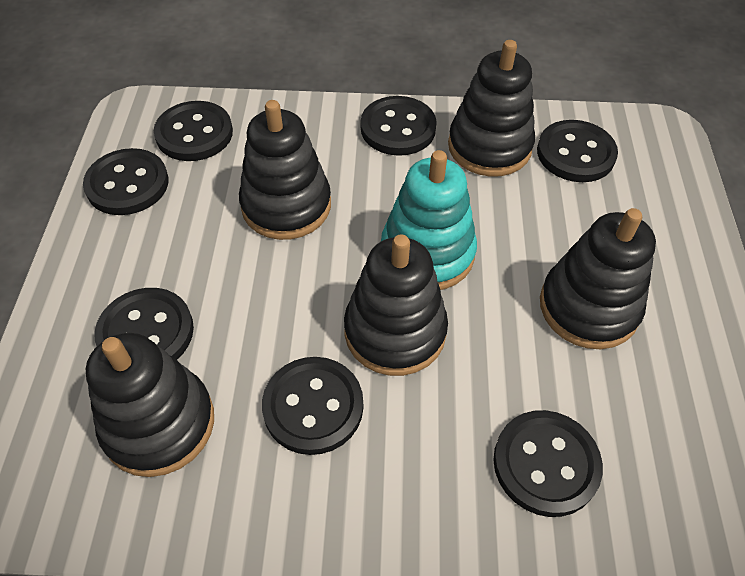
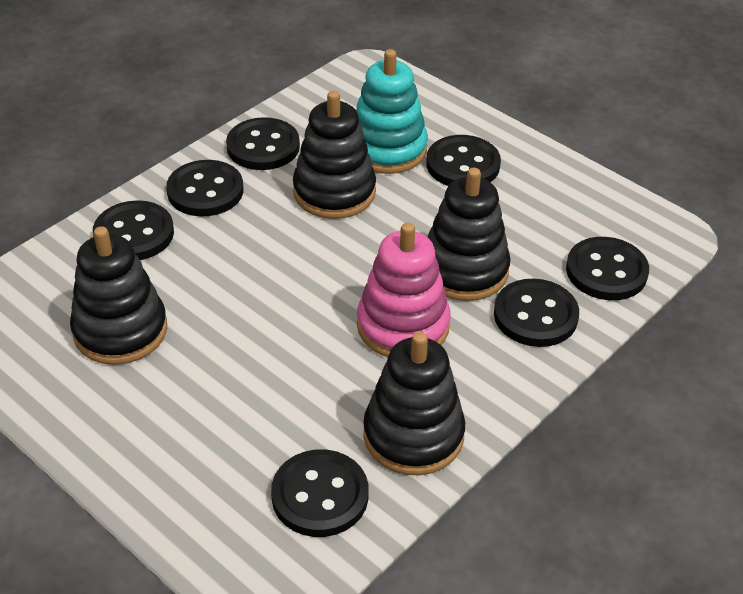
black stacking toy: 5 -> 4
pink stacking toy: 0 -> 1

